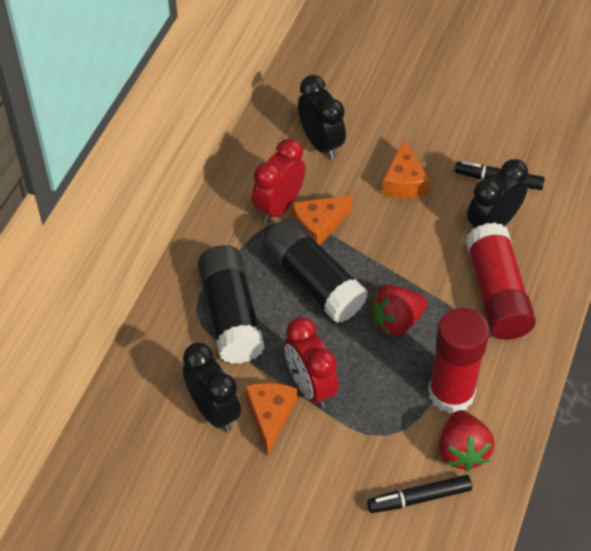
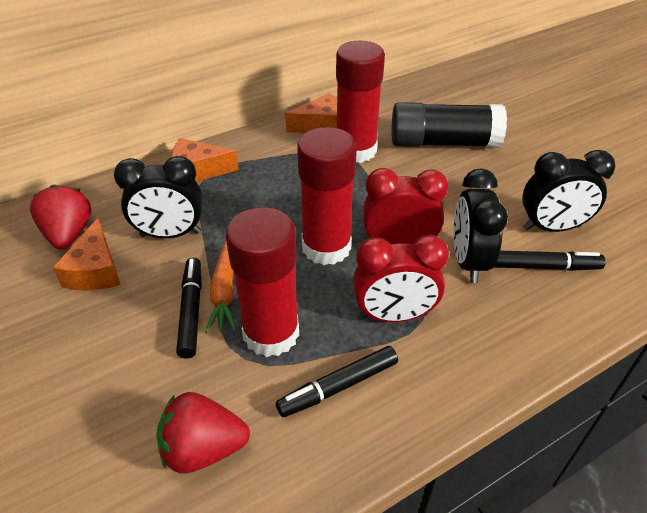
black glue stick: 2 -> 1
black marker: 2 -> 3
orange carrot: 0 -> 1
red glue stick: 2 -> 3

